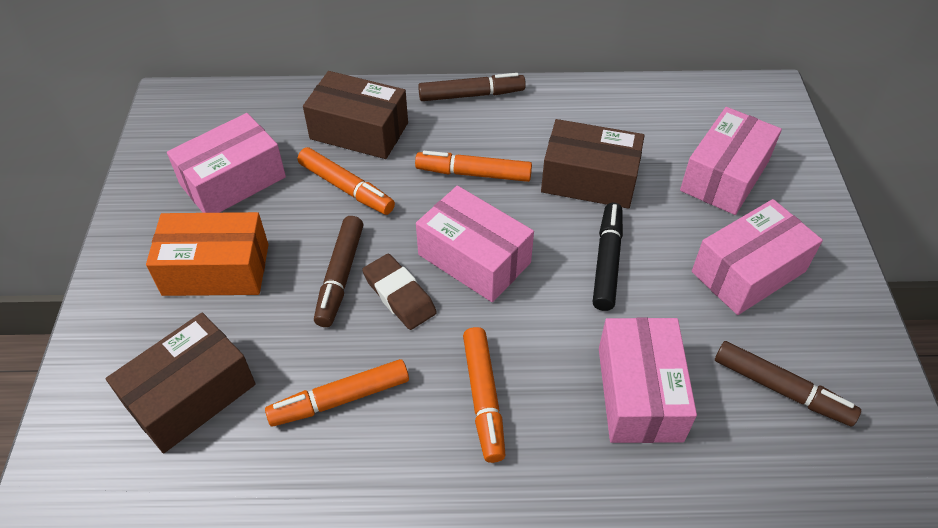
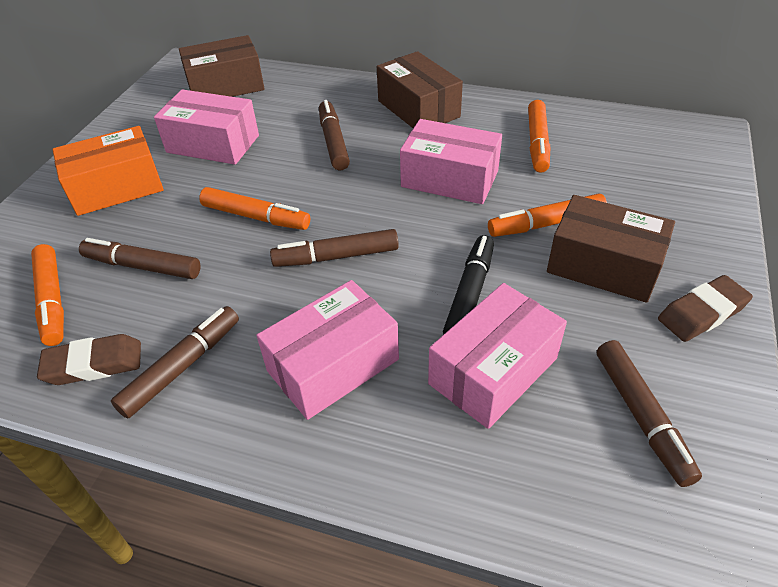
brown eraser: 1 -> 2
brown marker: 3 -> 5
pink box: 5 -> 4

